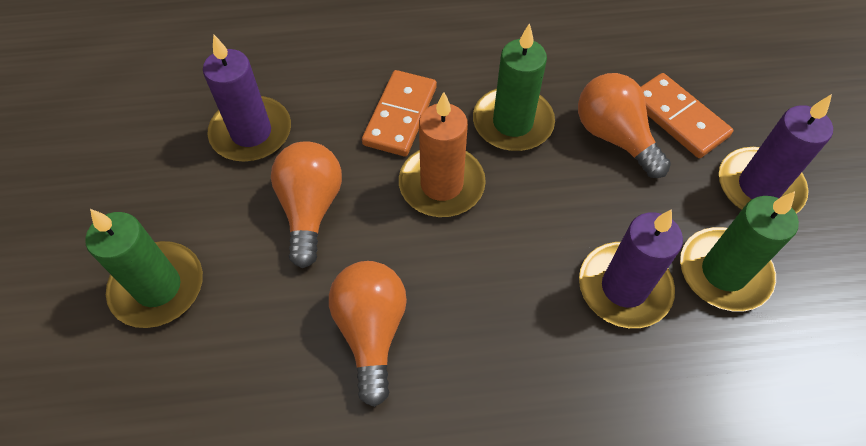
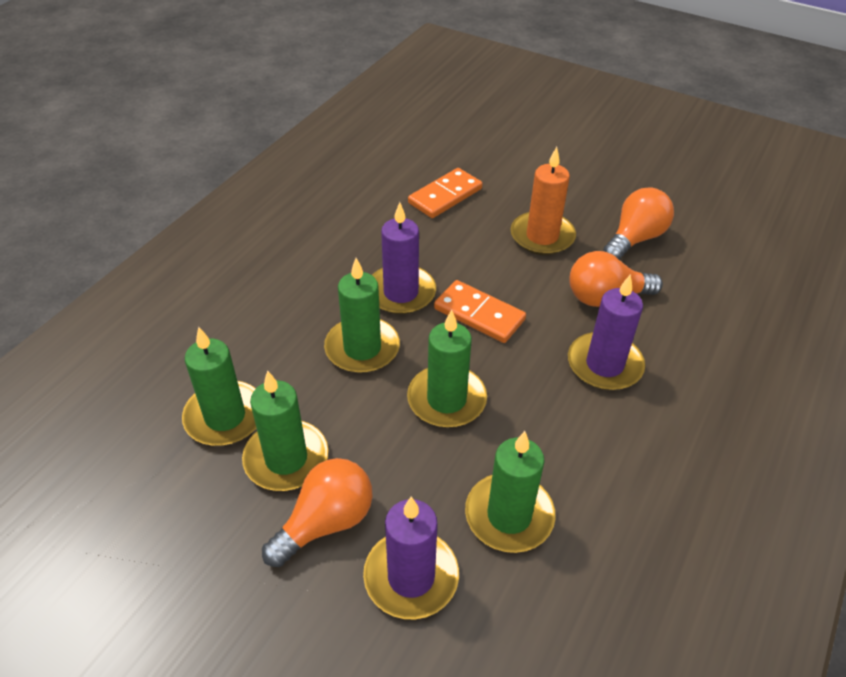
green candle: 3 -> 5

